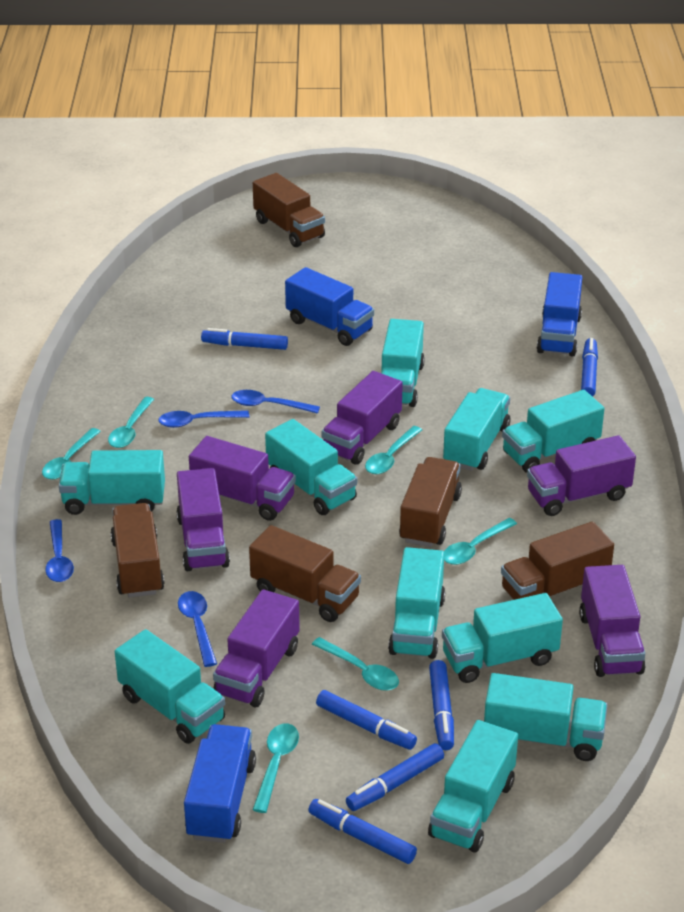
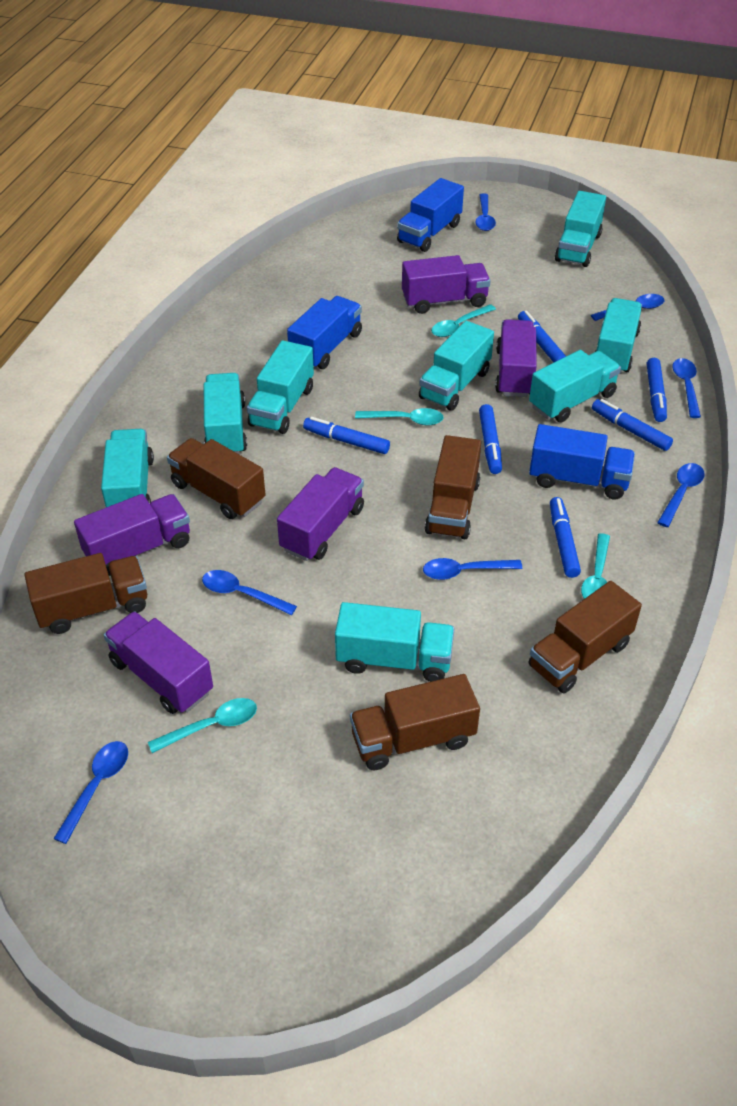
blue spoon: 4 -> 7
purple truck: 6 -> 5
turquoise spoon: 6 -> 4
turquoise truck: 10 -> 8

